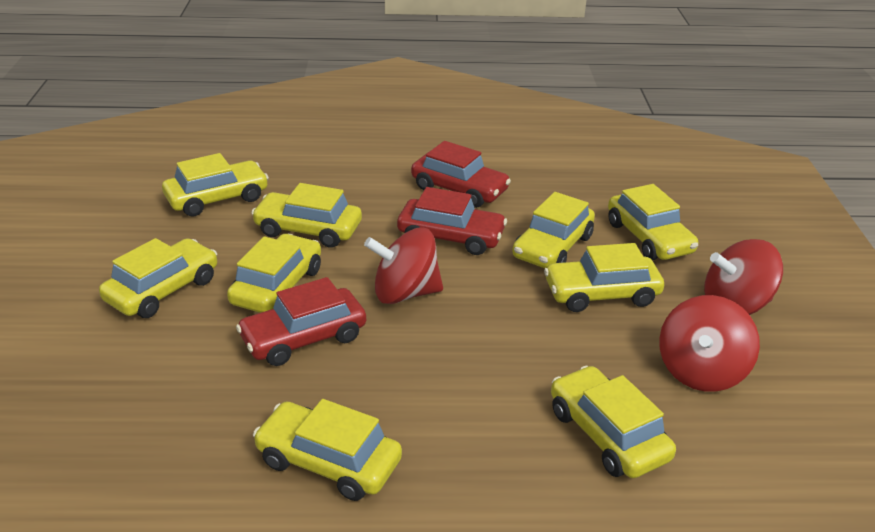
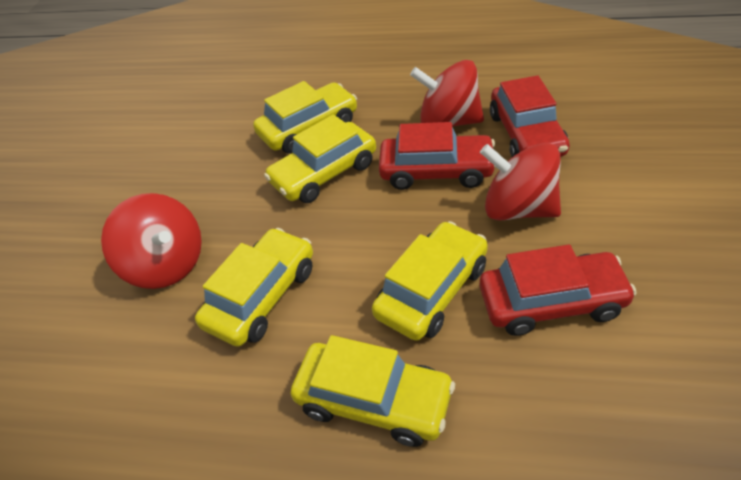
yellow car: 9 -> 5

